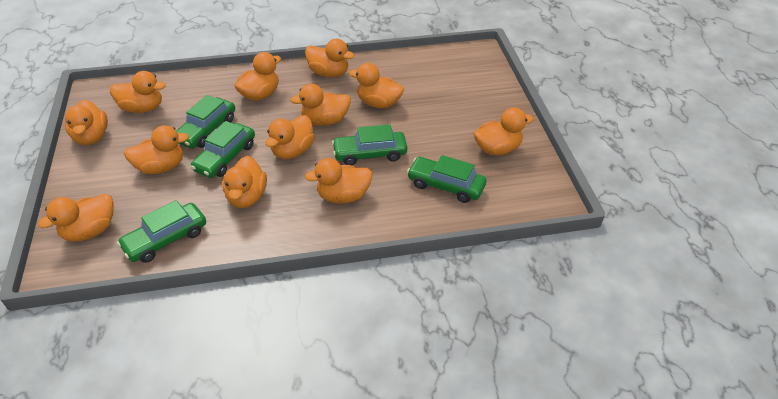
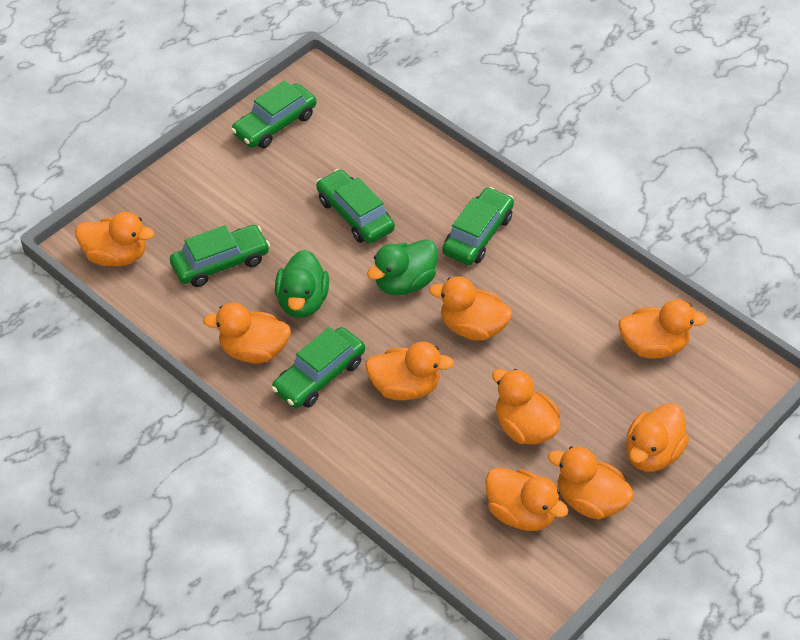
green duck: 0 -> 2
orange duck: 12 -> 9

